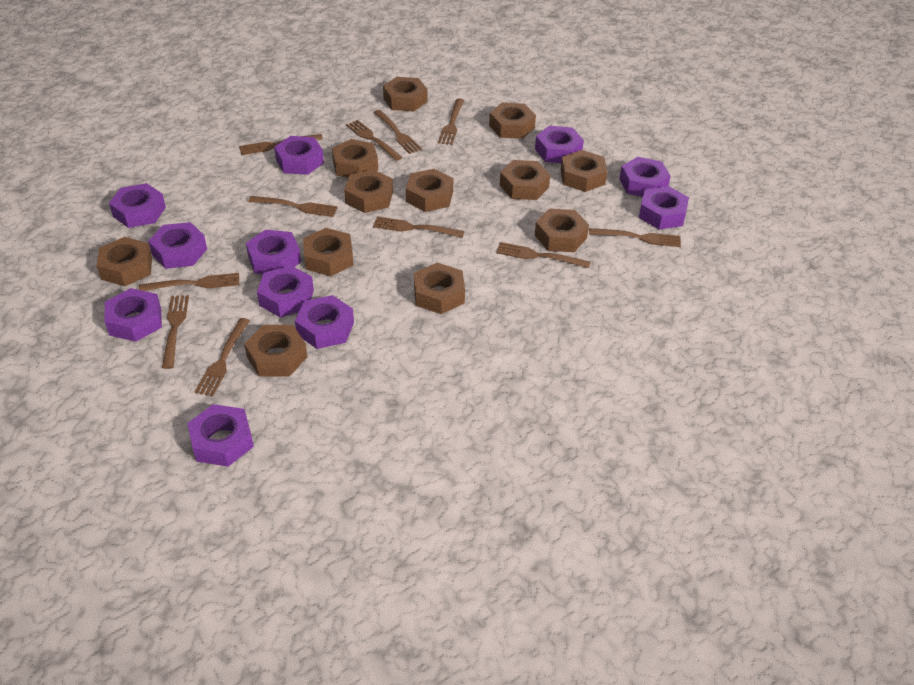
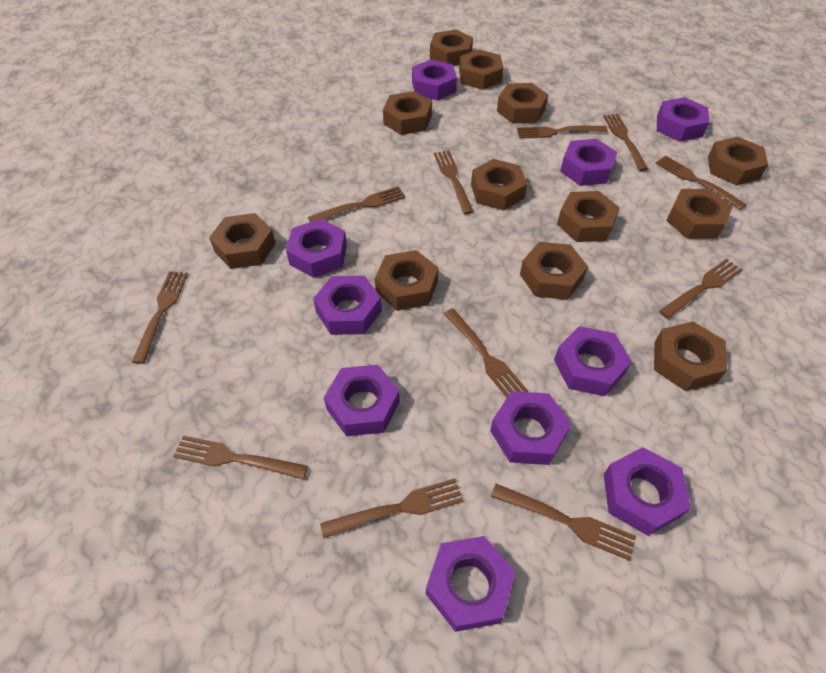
purple nut: 11 -> 10

